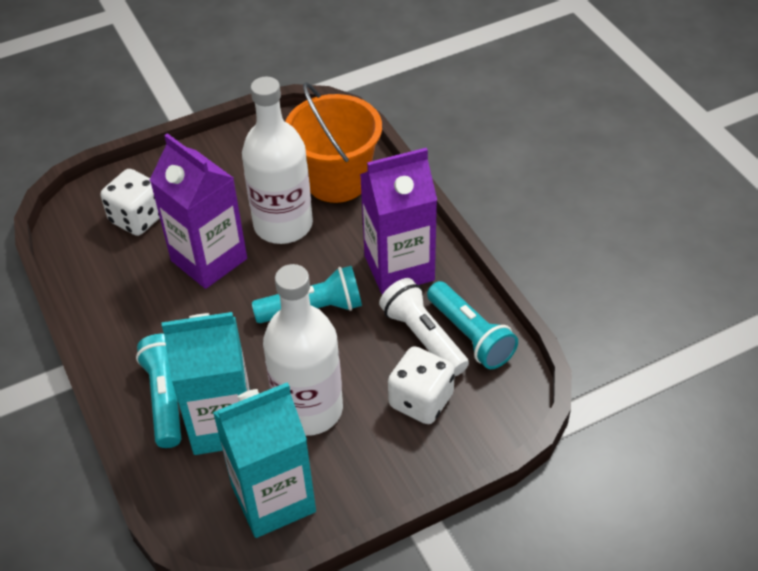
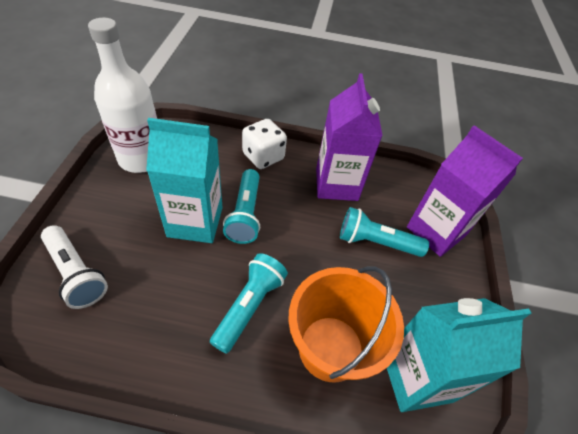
white bottle: 2 -> 1
white dice: 2 -> 1

